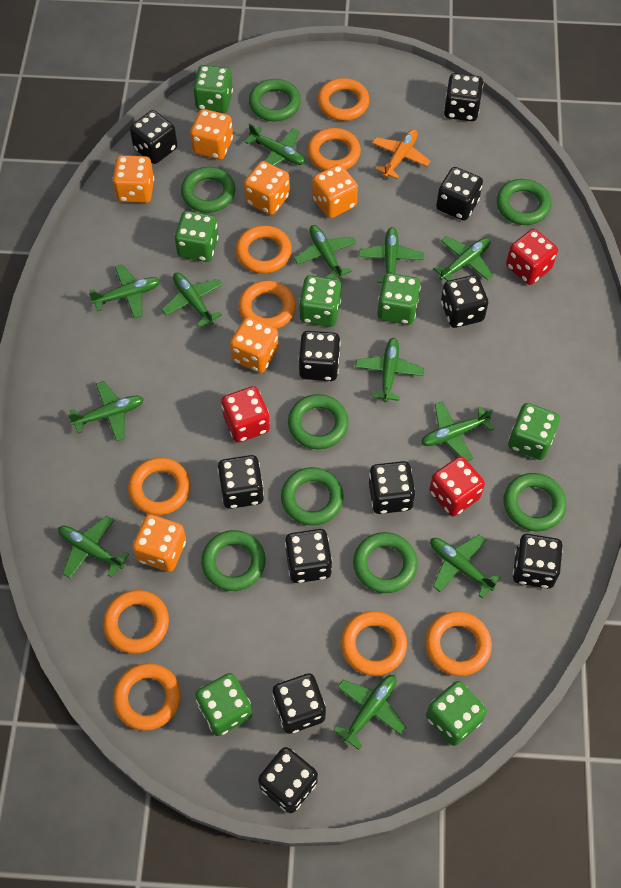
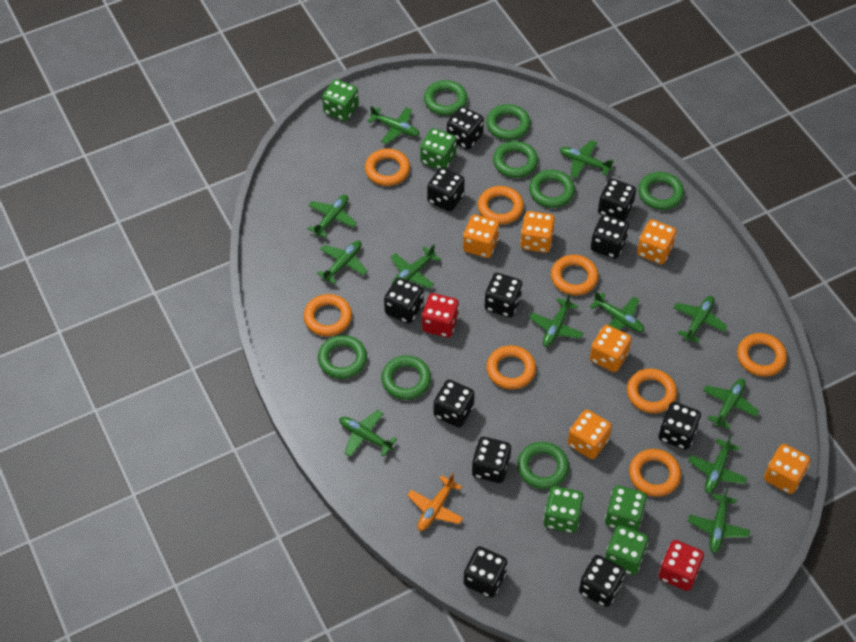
green dice: 7 -> 5
orange ring: 9 -> 8
red dice: 3 -> 2

